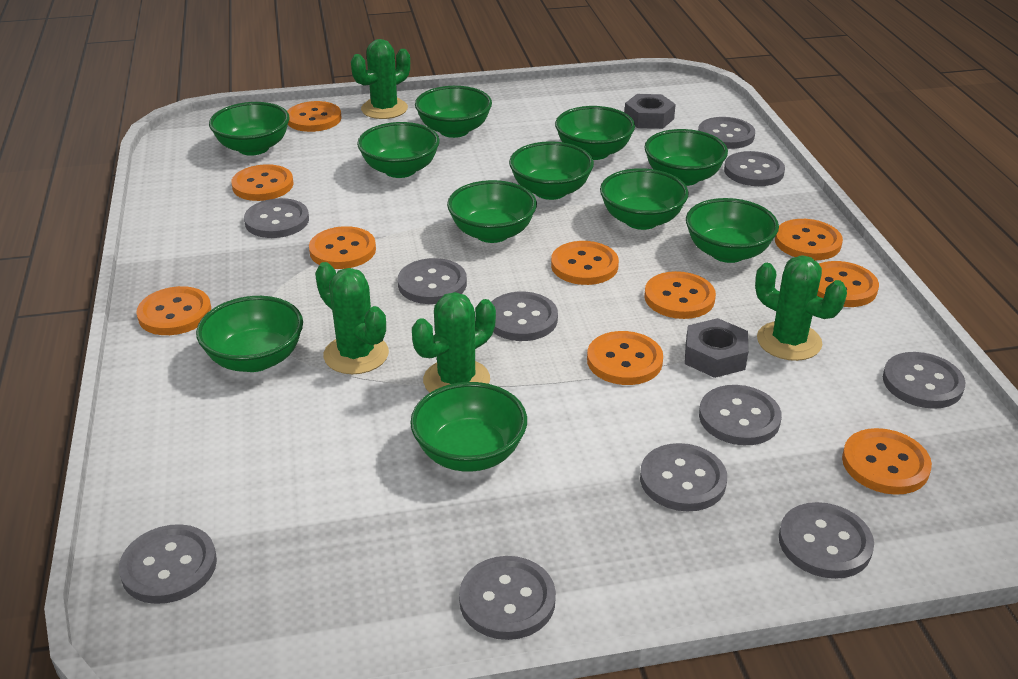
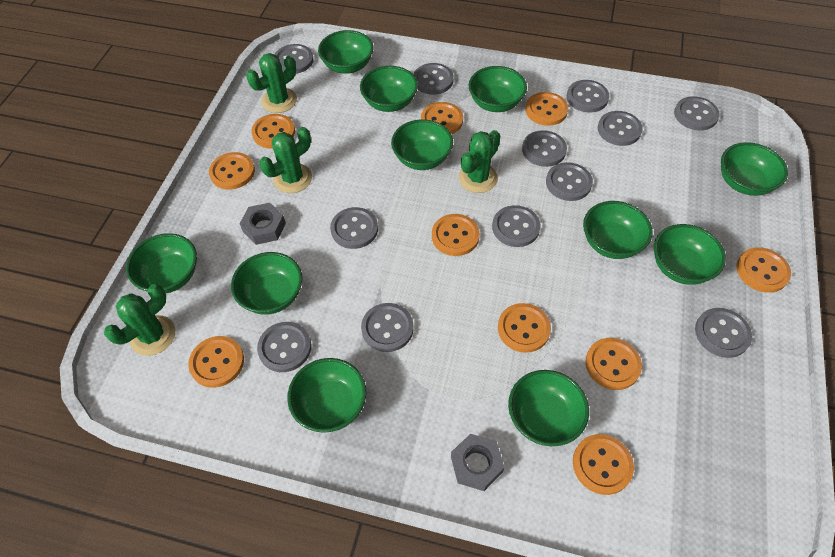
grey button: 11 -> 12

